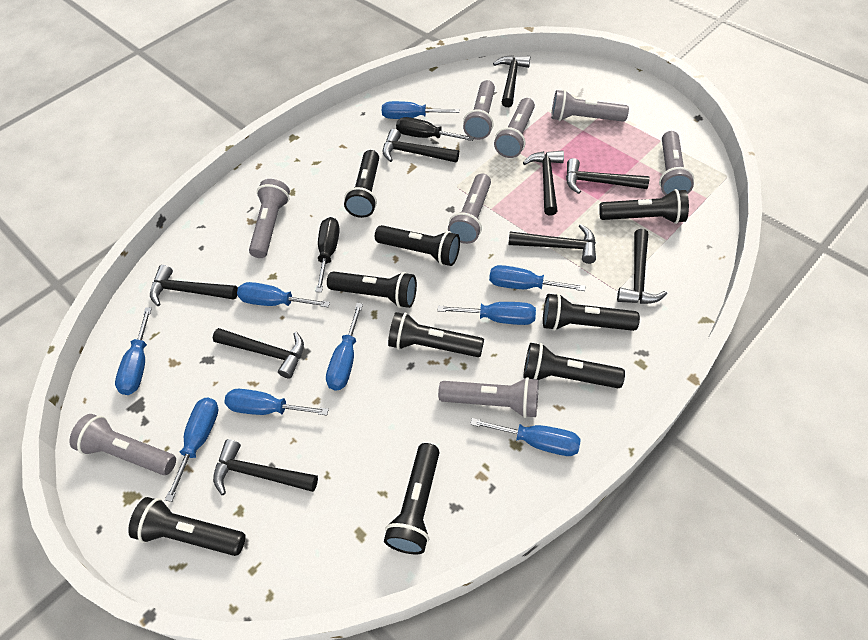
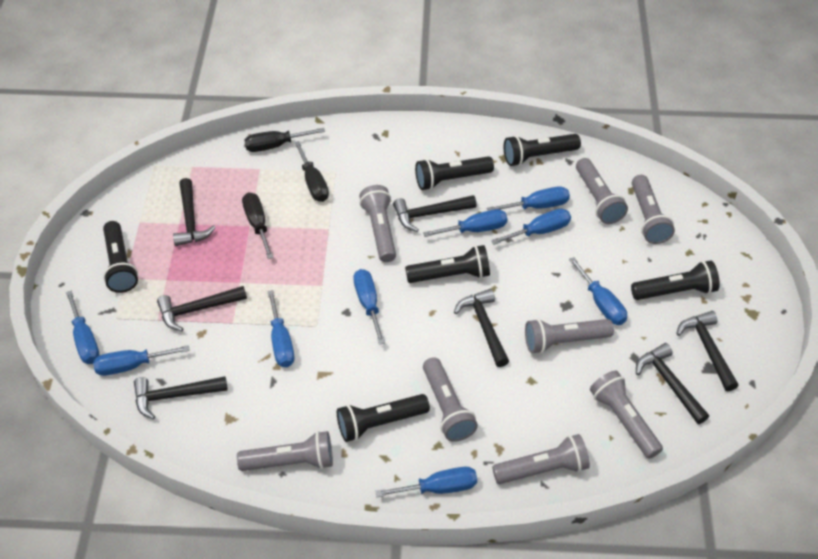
black flashlight: 9 -> 6
black hammer: 9 -> 7
black screwdriver: 2 -> 3

